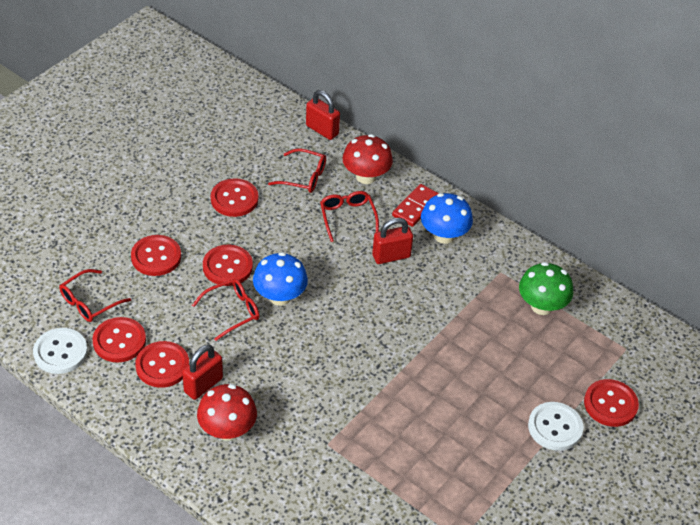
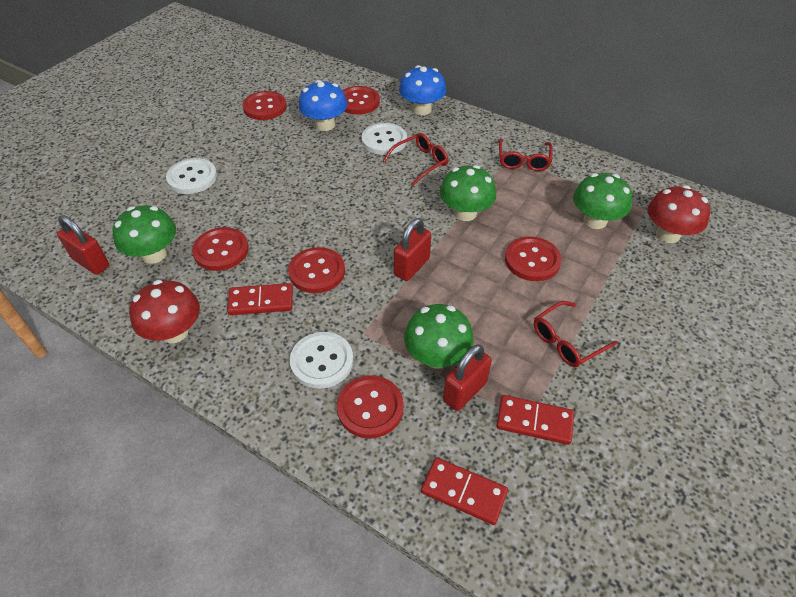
green mushroom: 1 -> 4
red domino: 1 -> 3
red glasses: 4 -> 3
white button: 2 -> 3

